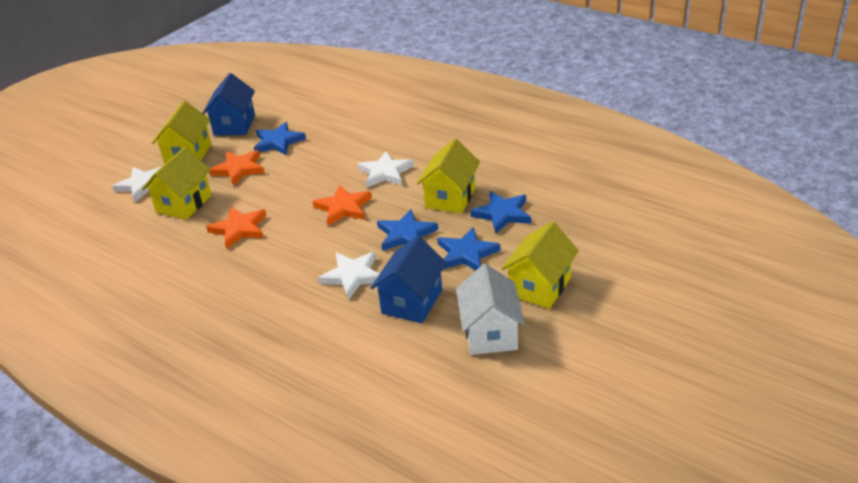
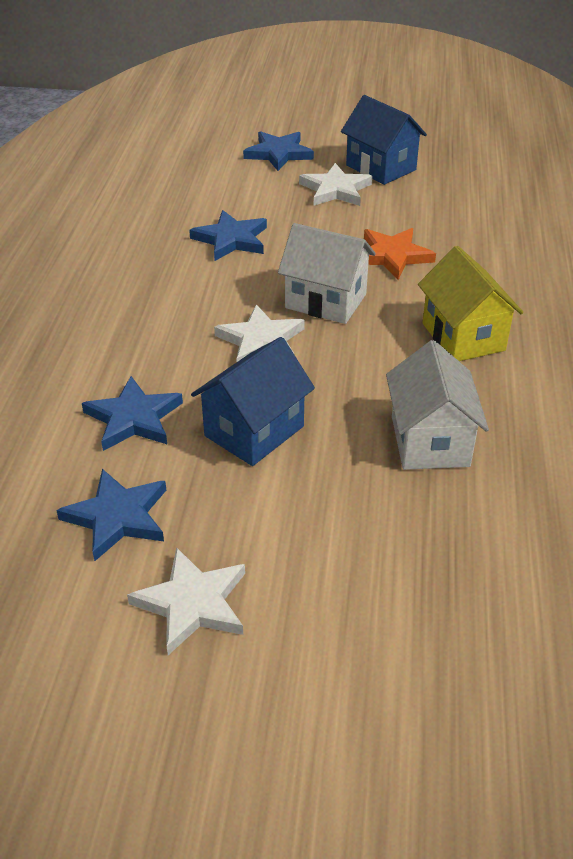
orange star: 3 -> 1
white house: 1 -> 2
yellow house: 4 -> 1

